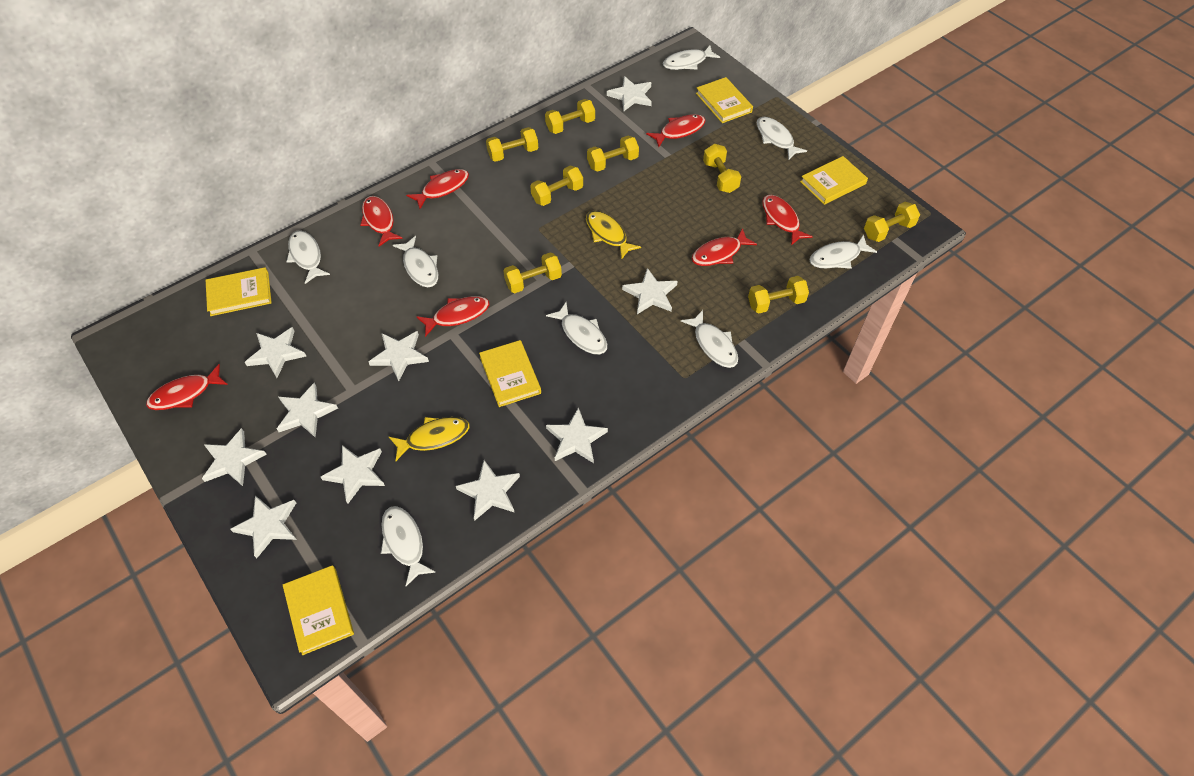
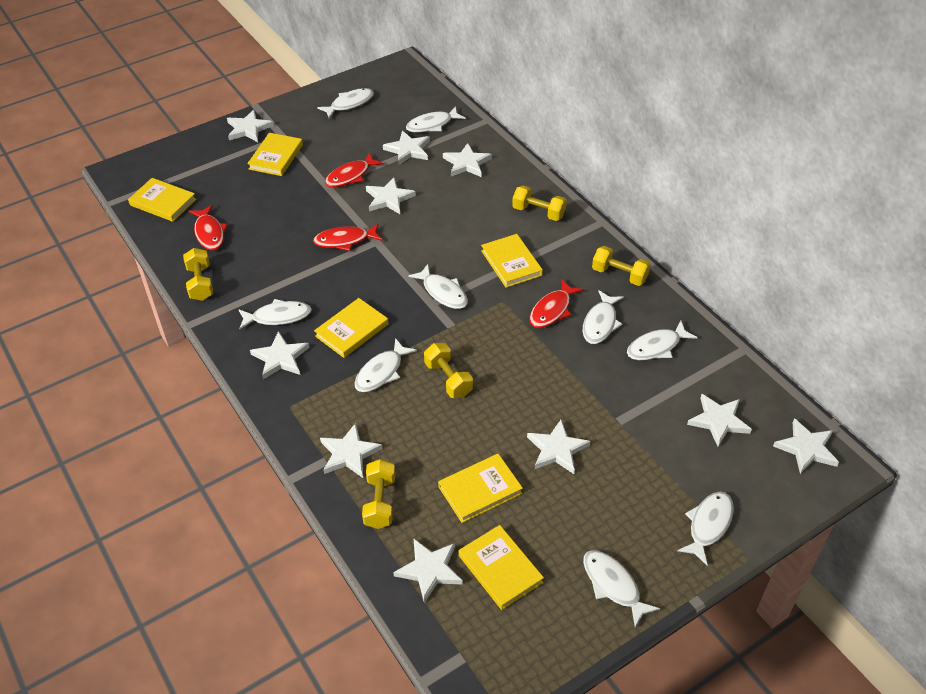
red fish: 7 -> 4
white fish: 8 -> 9
yellow book: 5 -> 6
yellow dumbbell: 8 -> 5
yellow fish: 2 -> 0

